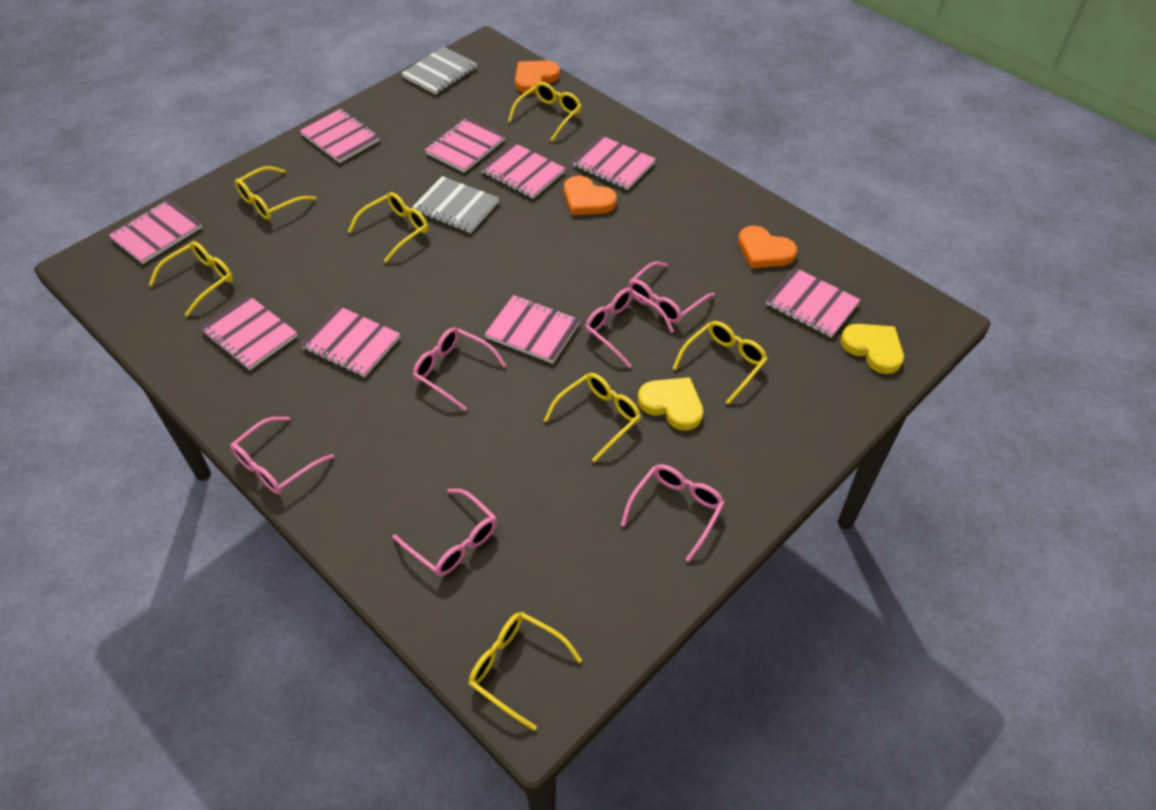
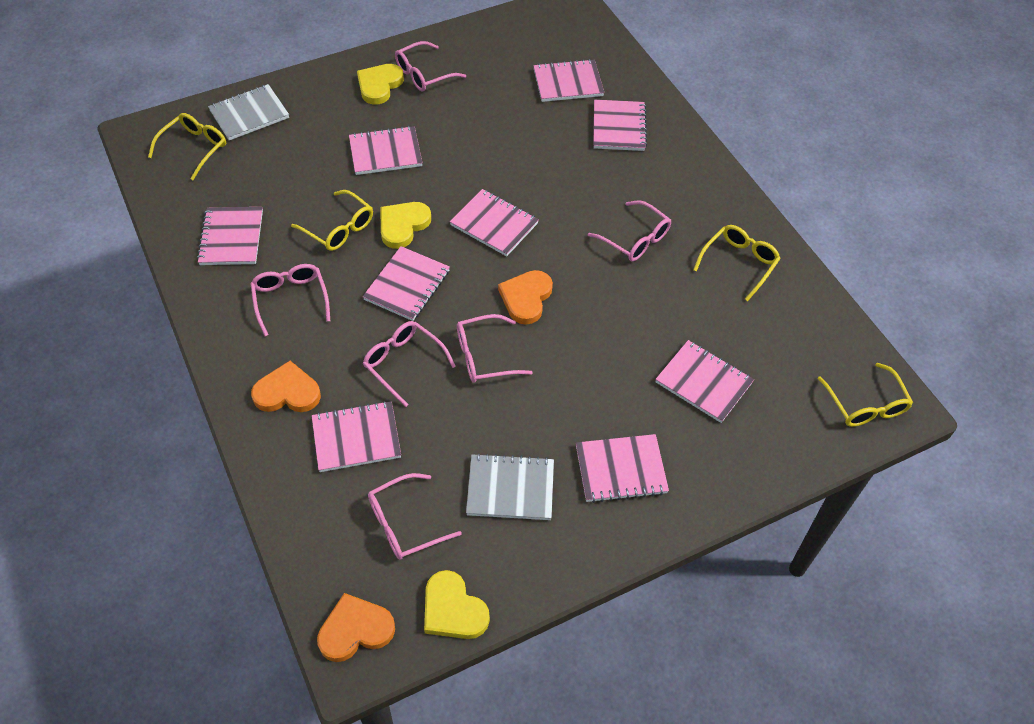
yellow glasses: 7 -> 4
yellow heart: 2 -> 3

